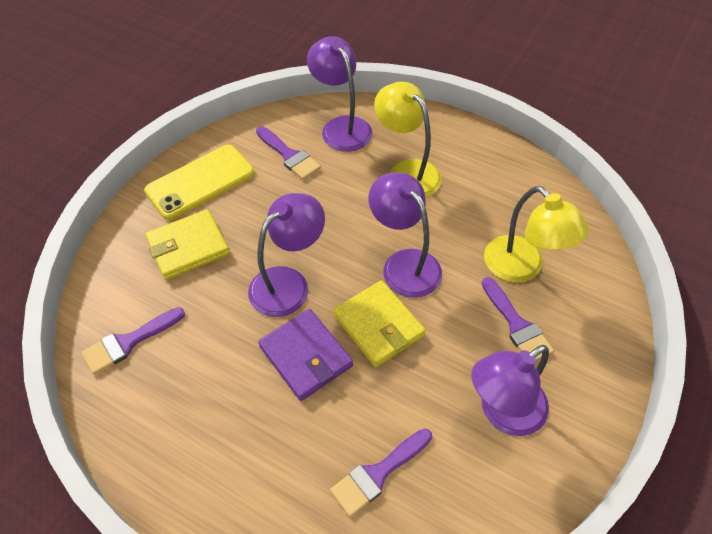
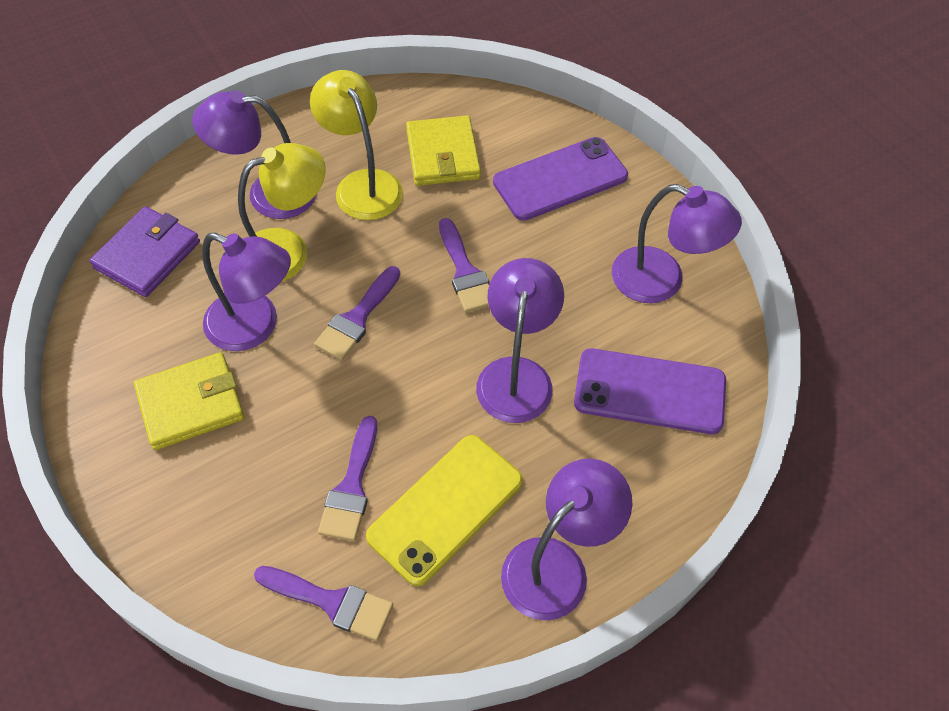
purple lamp: 4 -> 5
purple phone: 0 -> 2

